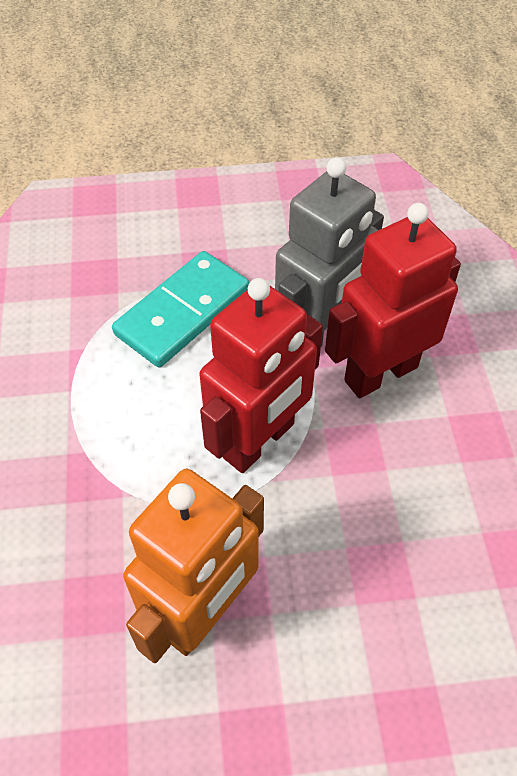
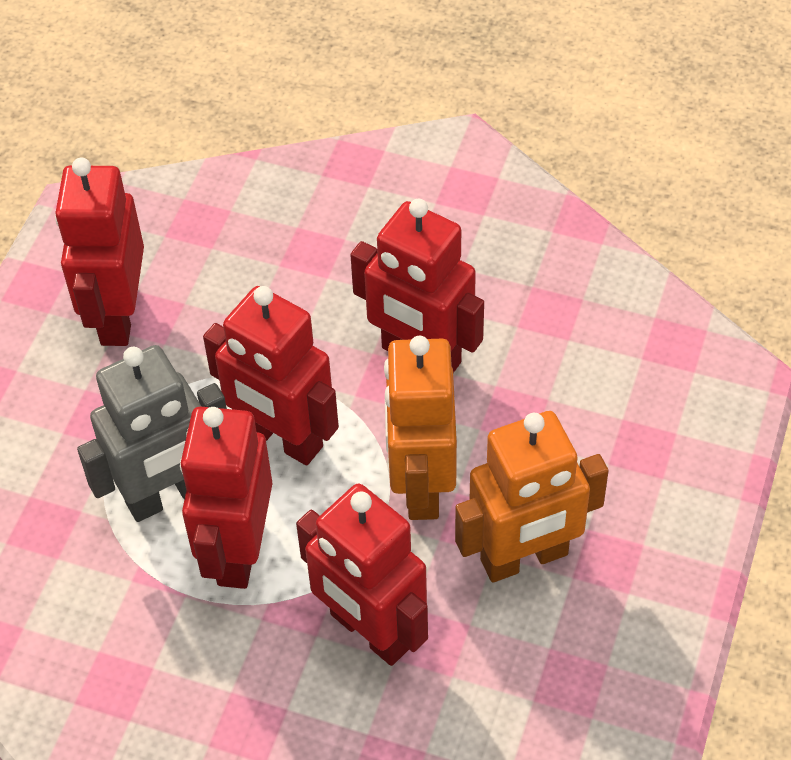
orange robot: 1 -> 2
red robot: 2 -> 5
turquoise domino: 1 -> 0

